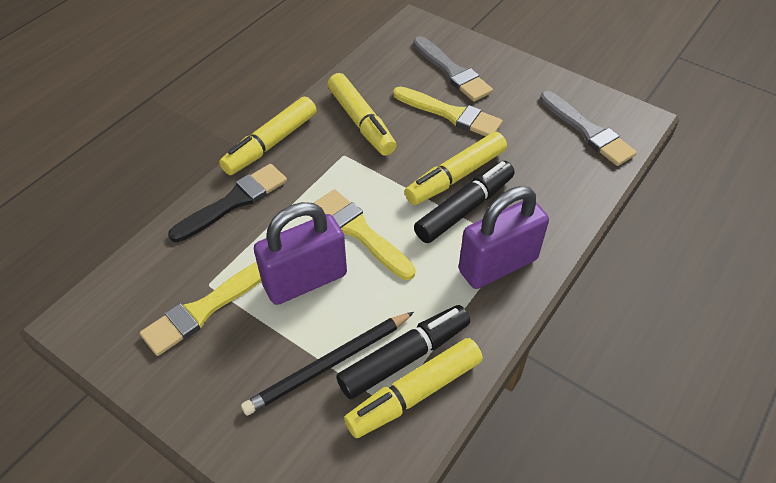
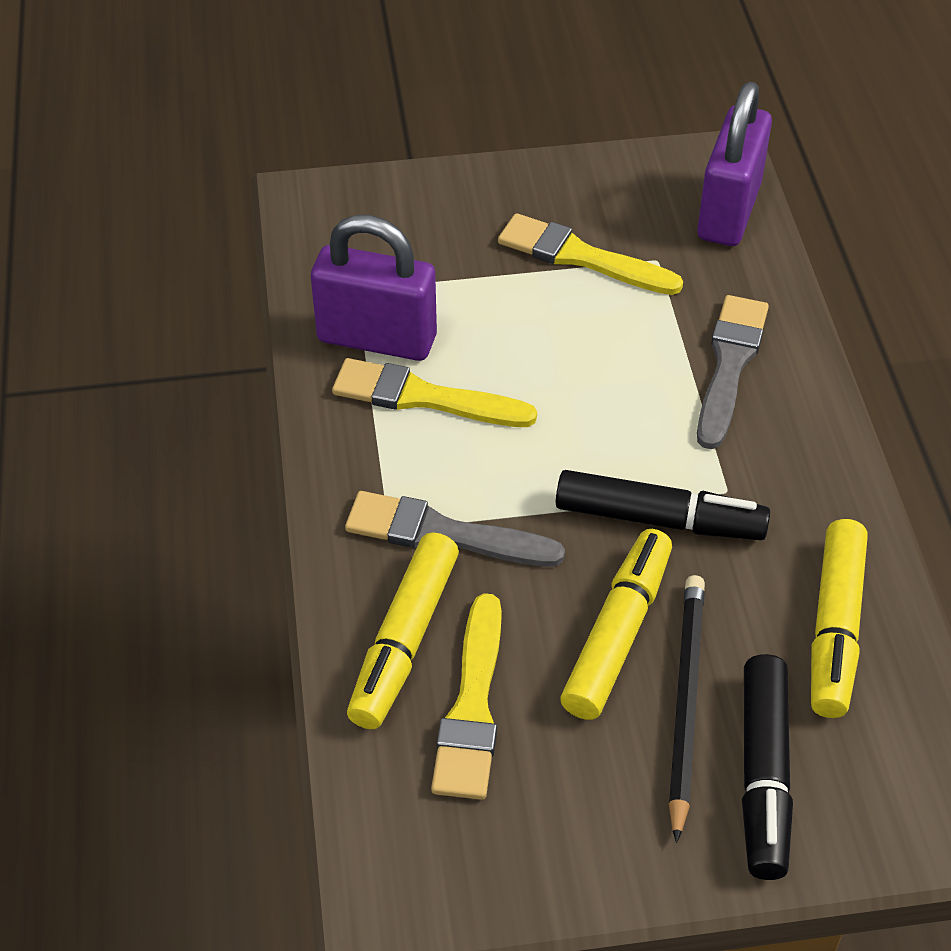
black brush: 1 -> 0
yellow marker: 4 -> 3

